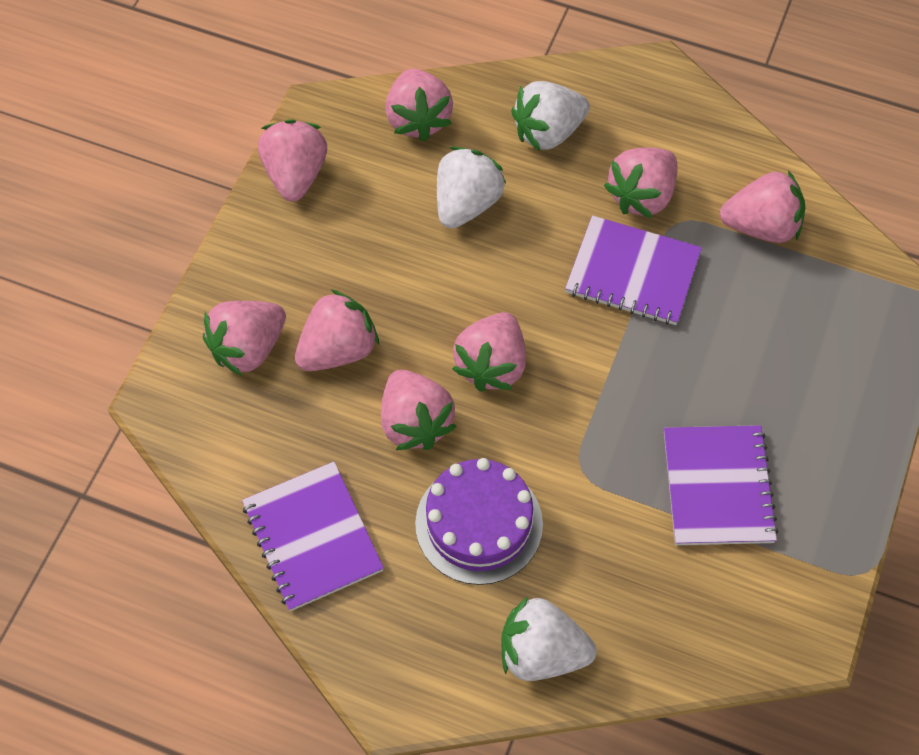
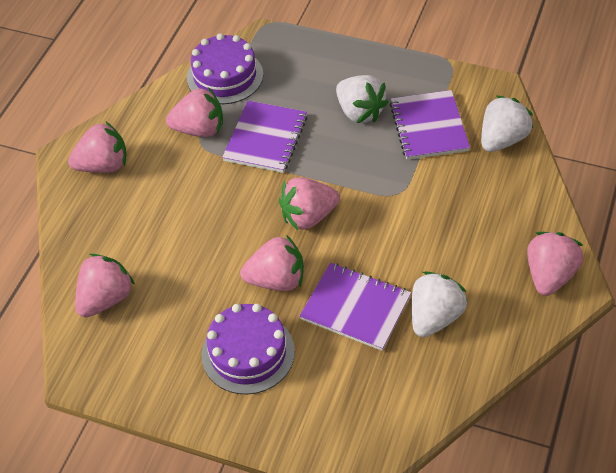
pink strawberry: 8 -> 6
purple cake: 1 -> 2

